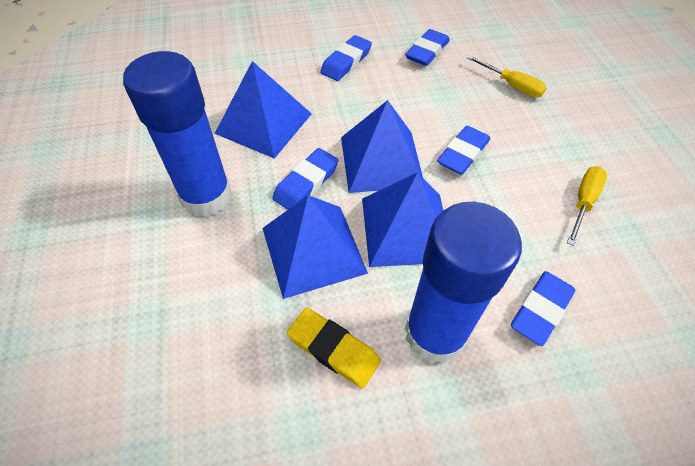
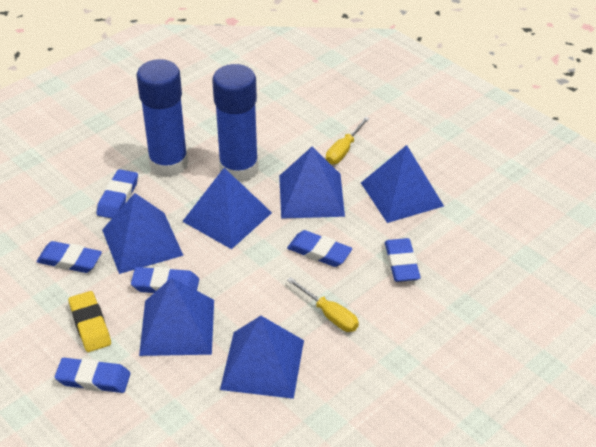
blue eraser: 5 -> 6
blue pyramid: 4 -> 6

